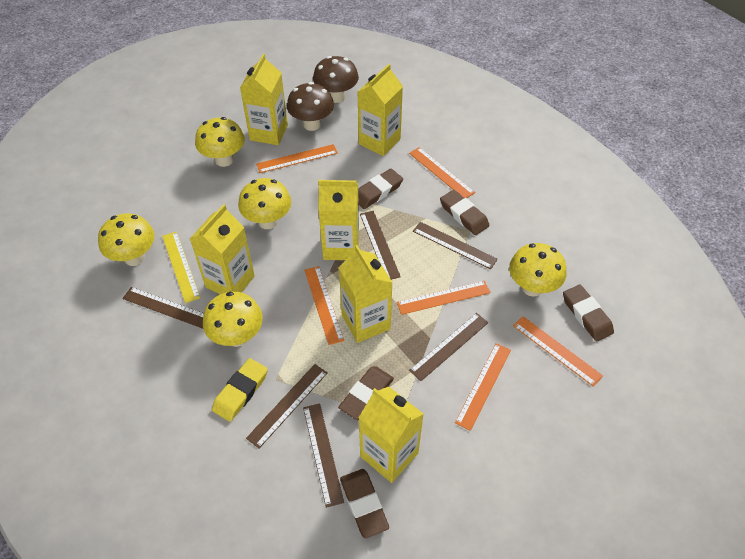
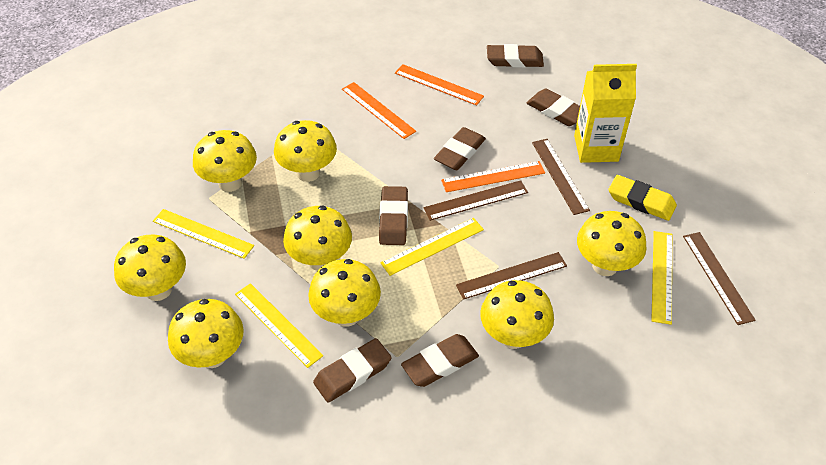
brown eraser: 5 -> 6
brown mushroom: 2 -> 0
brown ruler: 6 -> 4
orange ruler: 6 -> 3
yellow carton: 6 -> 1
yellow mushroom: 5 -> 8
yellow ruler: 1 -> 4

